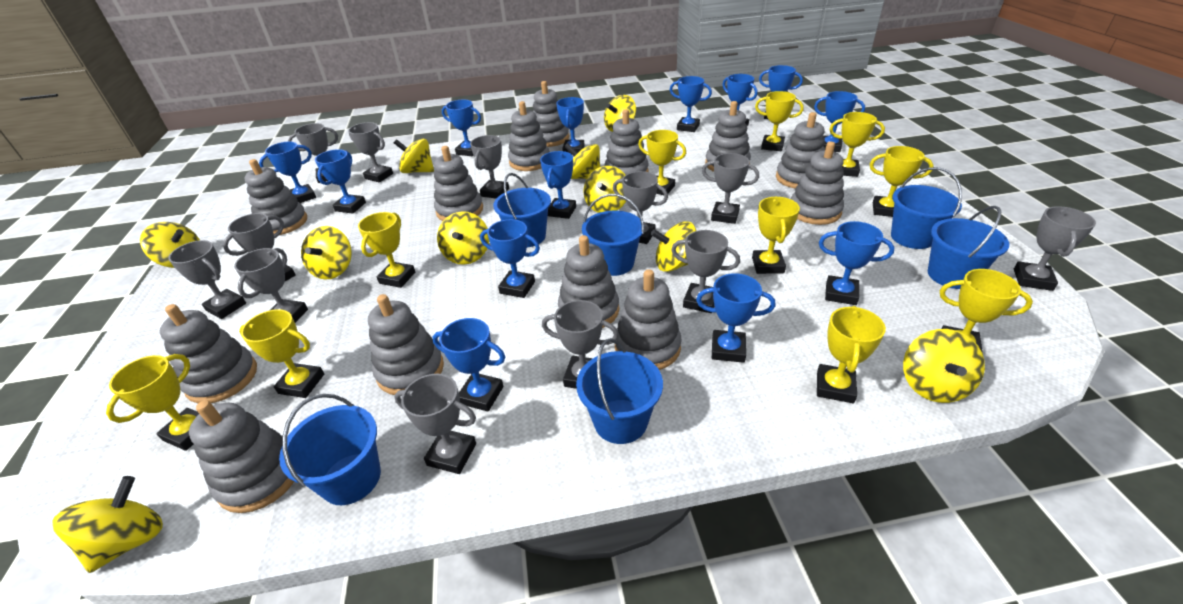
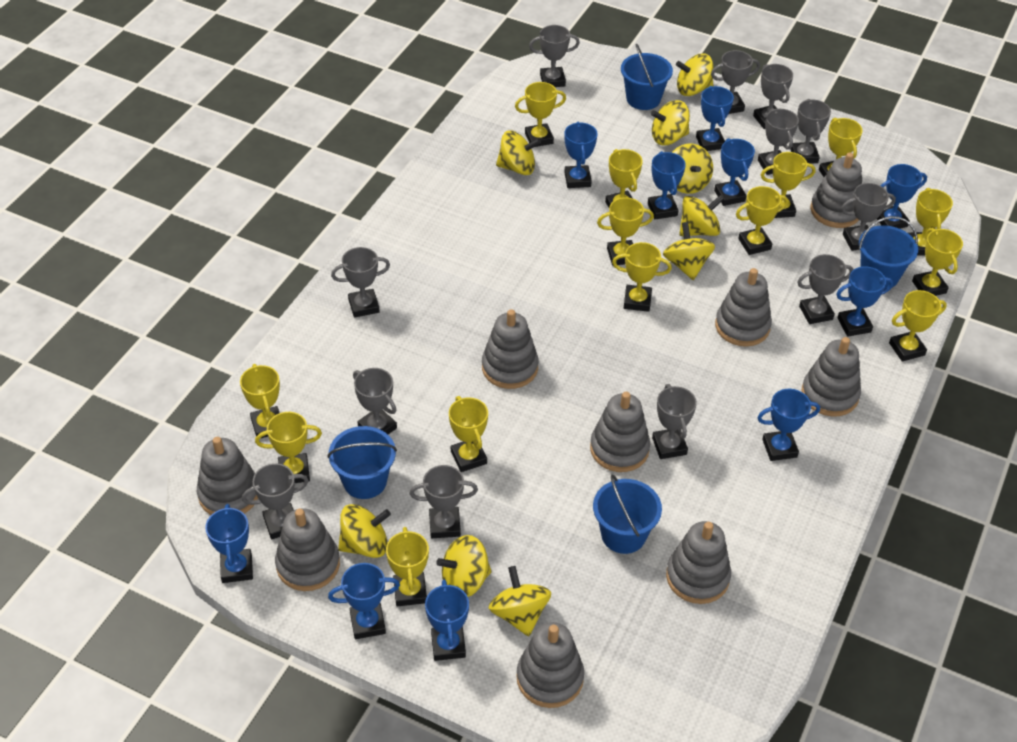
blue bucket: 6 -> 4
blue trophy: 13 -> 10
grey stacking toy: 13 -> 9
yellow spinning top: 10 -> 9
yellow trophy: 10 -> 14

